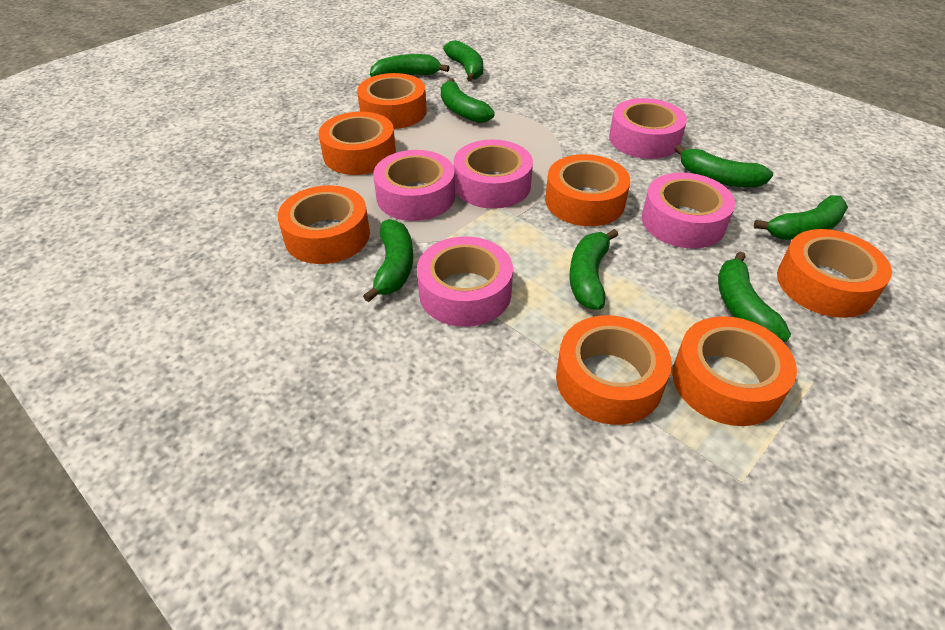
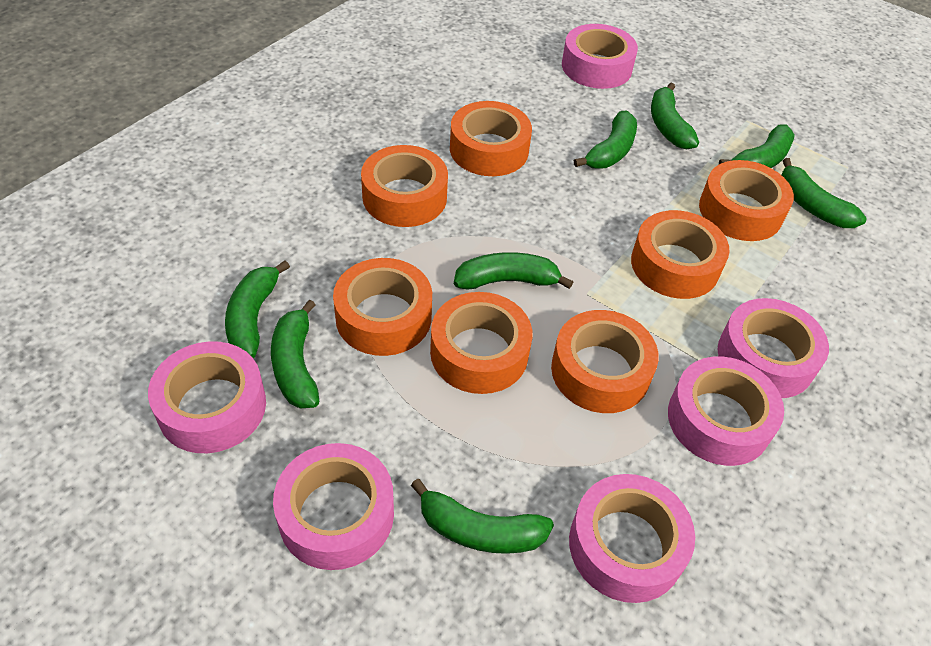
pink tape: 5 -> 6

